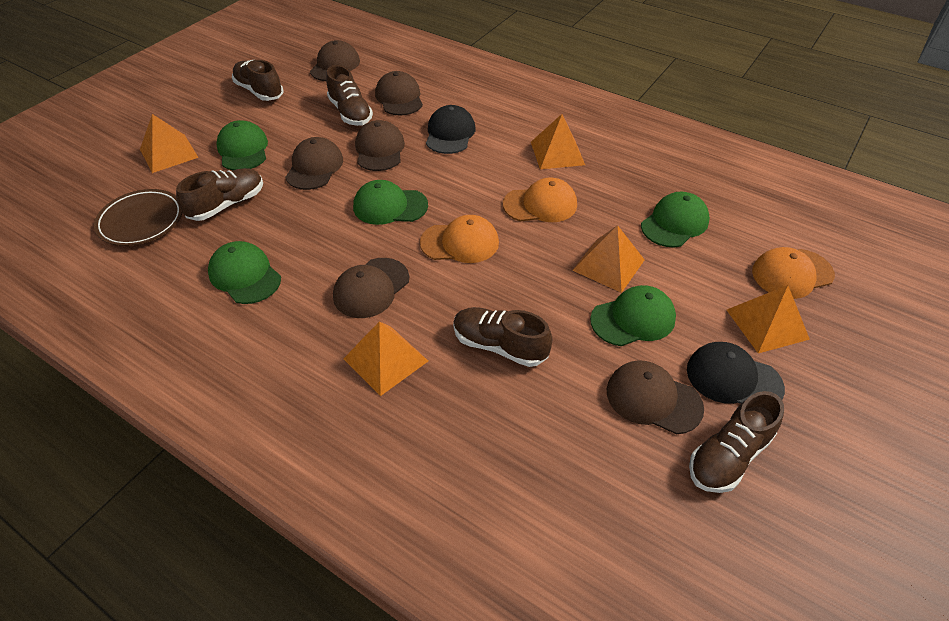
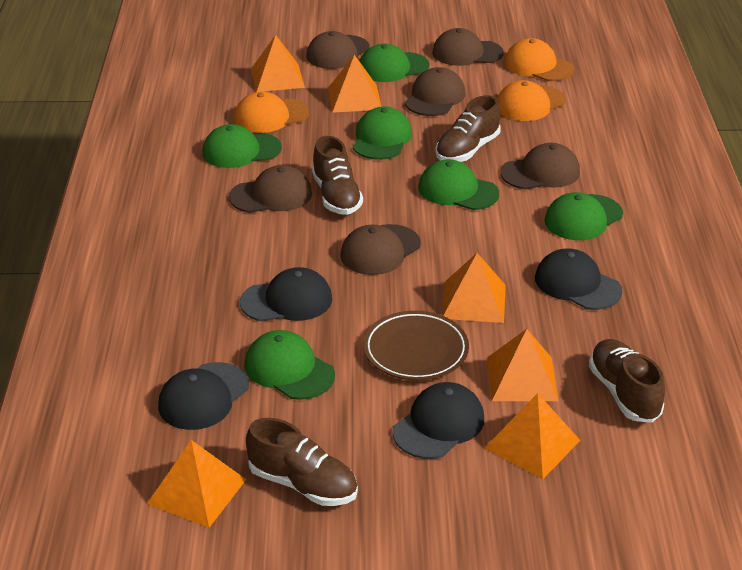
black cap: 2 -> 4
brown shoe: 5 -> 4
green cap: 5 -> 6
orange pyramid: 5 -> 6

